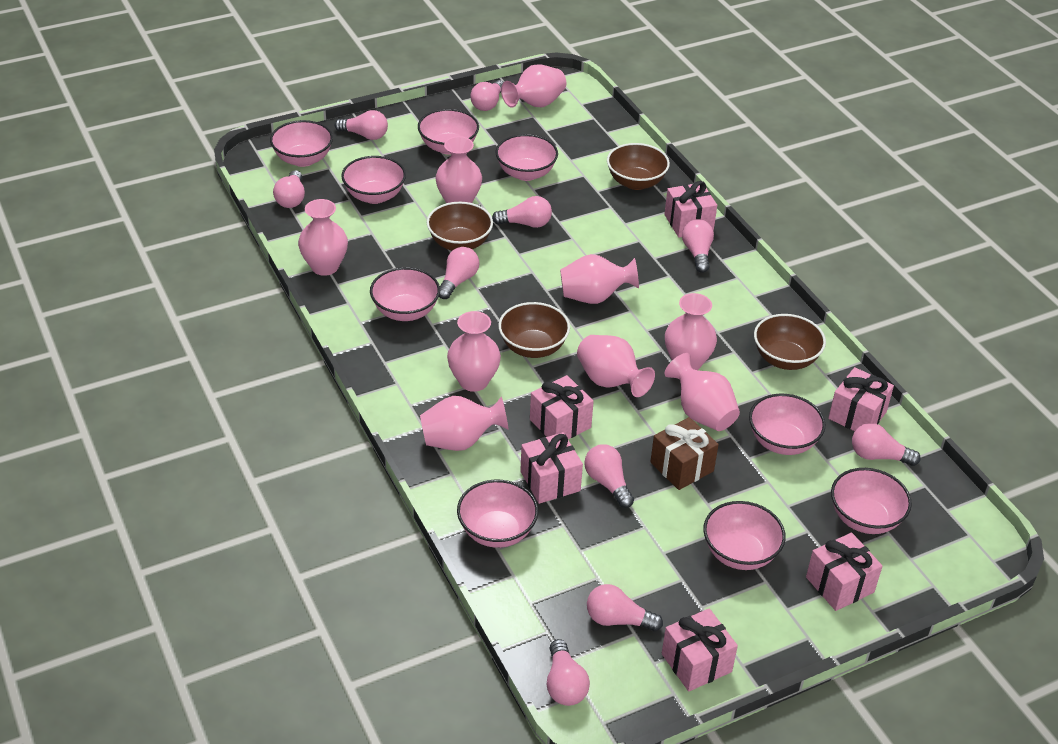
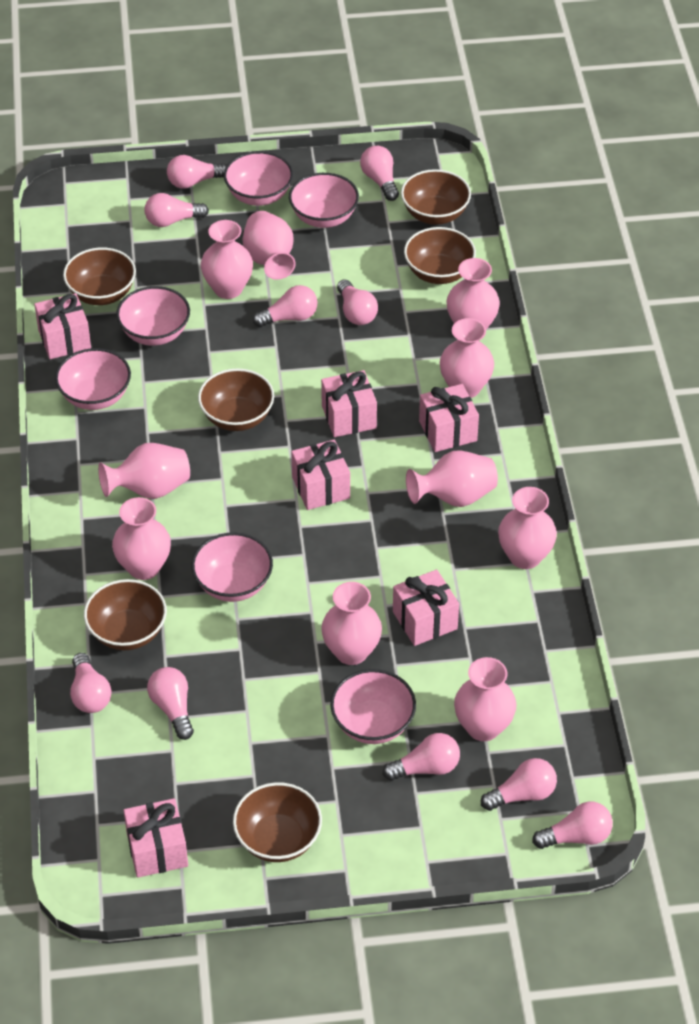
brown bowl: 4 -> 6
brown gift: 1 -> 0
pink bowl: 9 -> 6
pink vase: 9 -> 10

